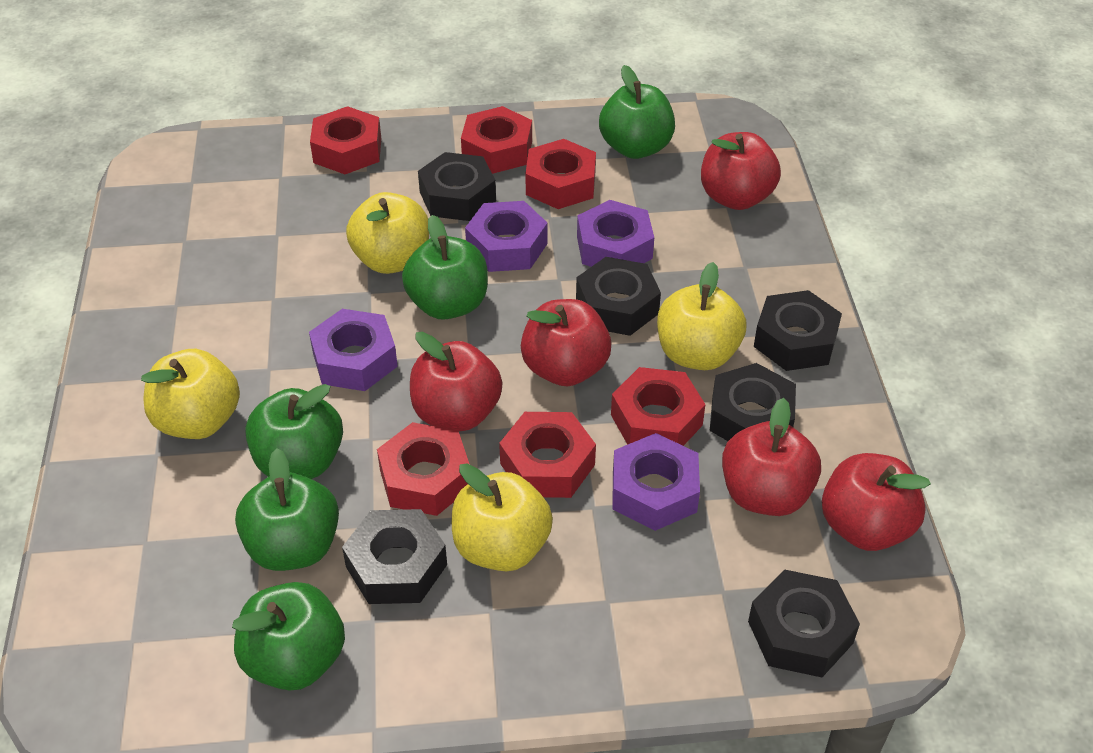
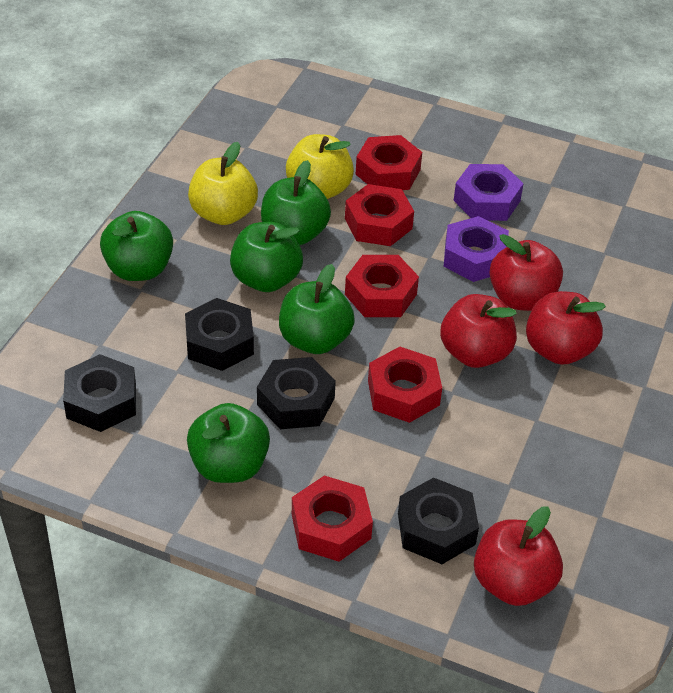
black nut: 6 -> 4
purple nut: 4 -> 2
red apple: 5 -> 4
red nut: 6 -> 5
yellow apple: 4 -> 2

